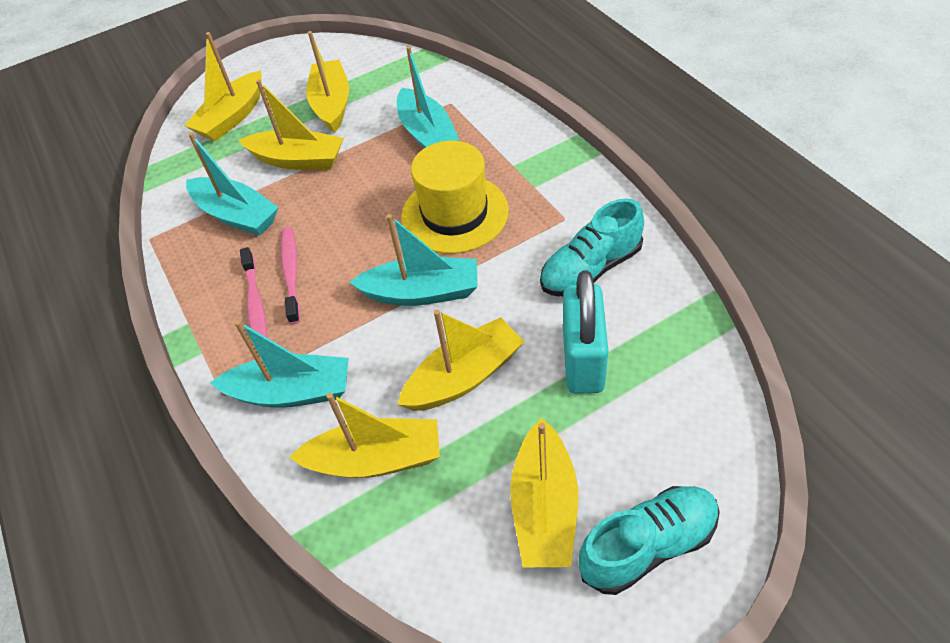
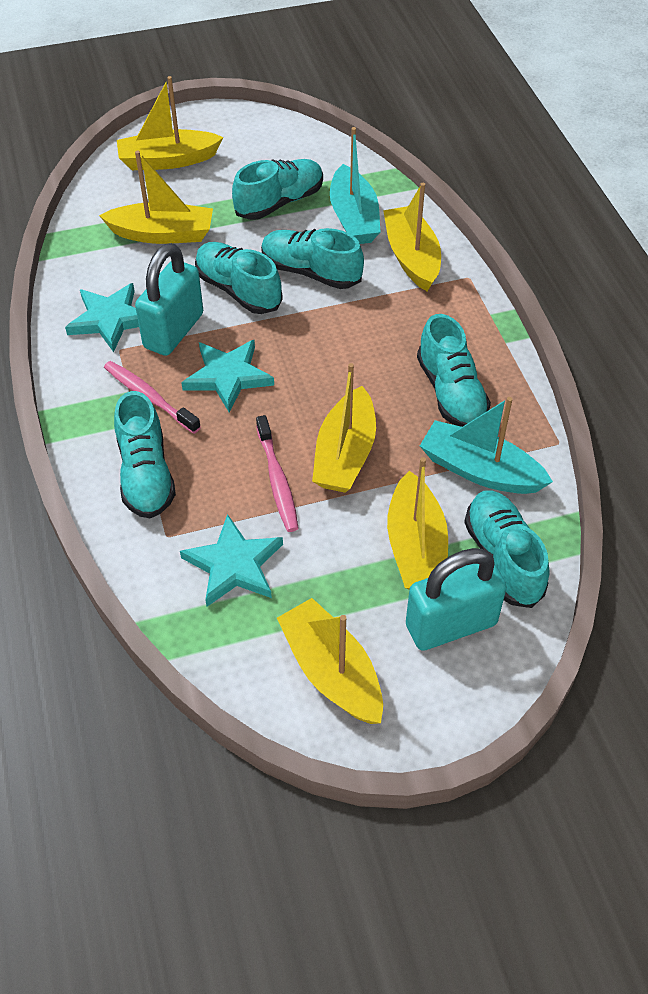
turquoise boat: 4 -> 2
turquoise padlock: 1 -> 2
turquoise shoe: 2 -> 6
turquoise star: 0 -> 3
yellow hat: 1 -> 0

